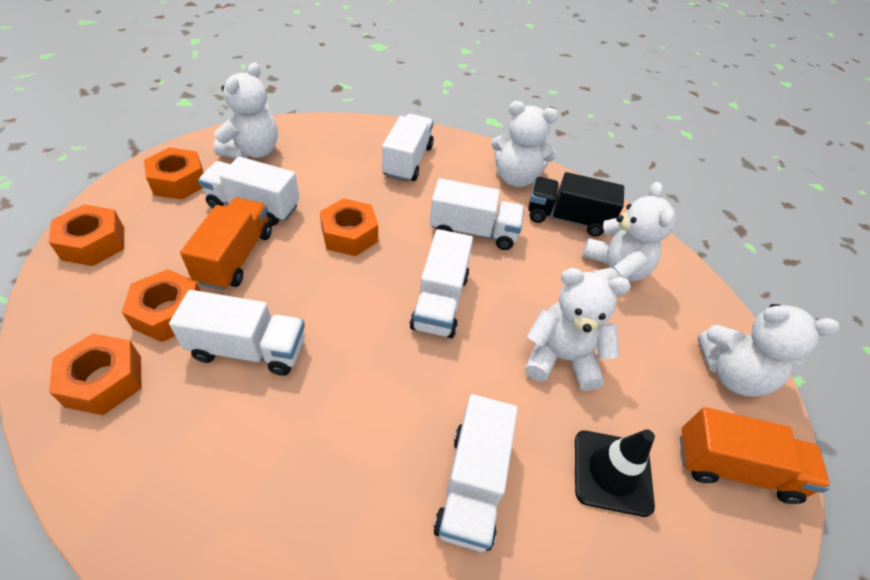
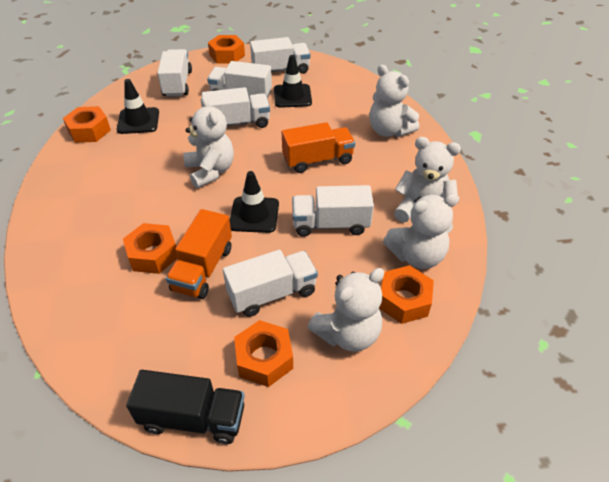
black traffic cone: 1 -> 3

